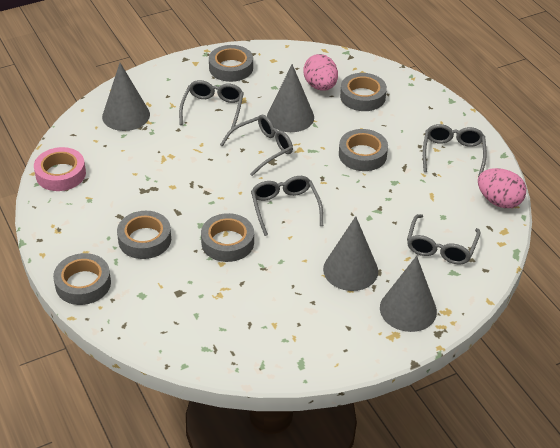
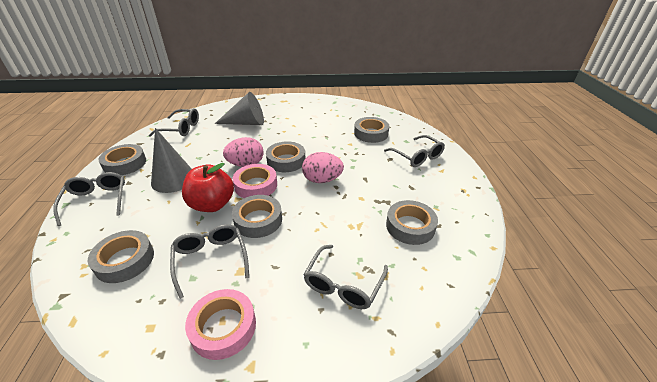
grey cone: 4 -> 2
pink tape: 1 -> 2
red apple: 0 -> 1

